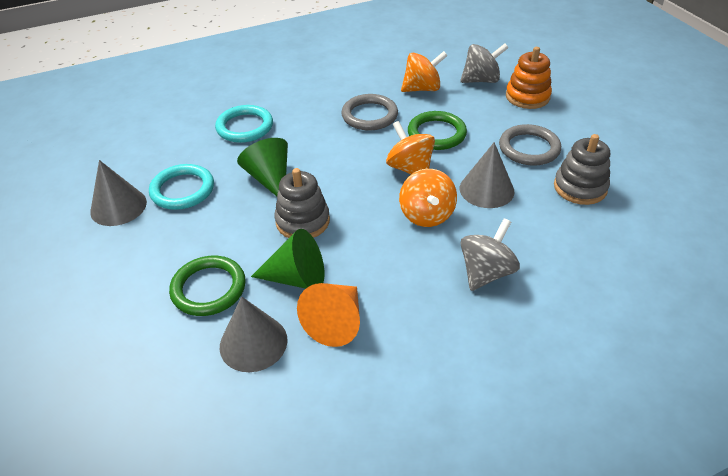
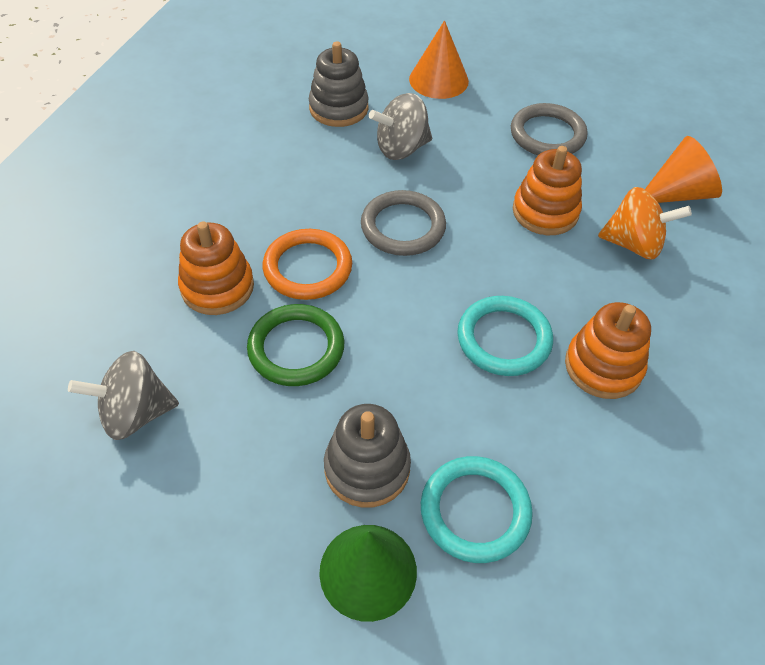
green cone: 2 -> 1
green ring: 2 -> 1
grey cone: 3 -> 0
orange cone: 1 -> 2
orange ring: 0 -> 1
orange spinning top: 3 -> 1
orange stacking toy: 1 -> 3

